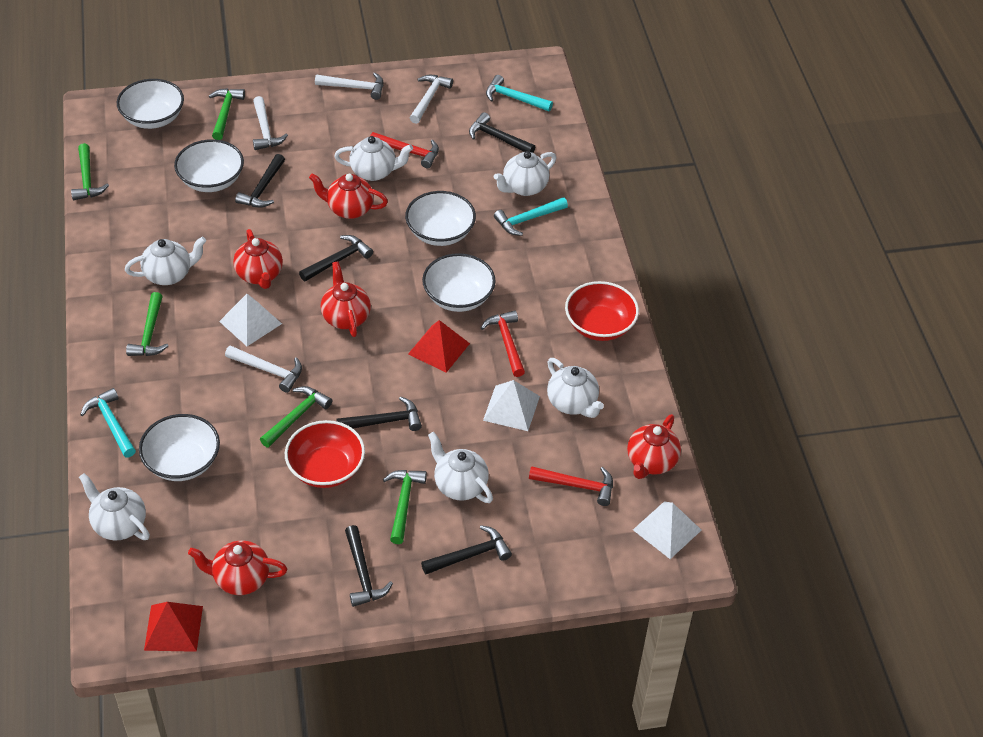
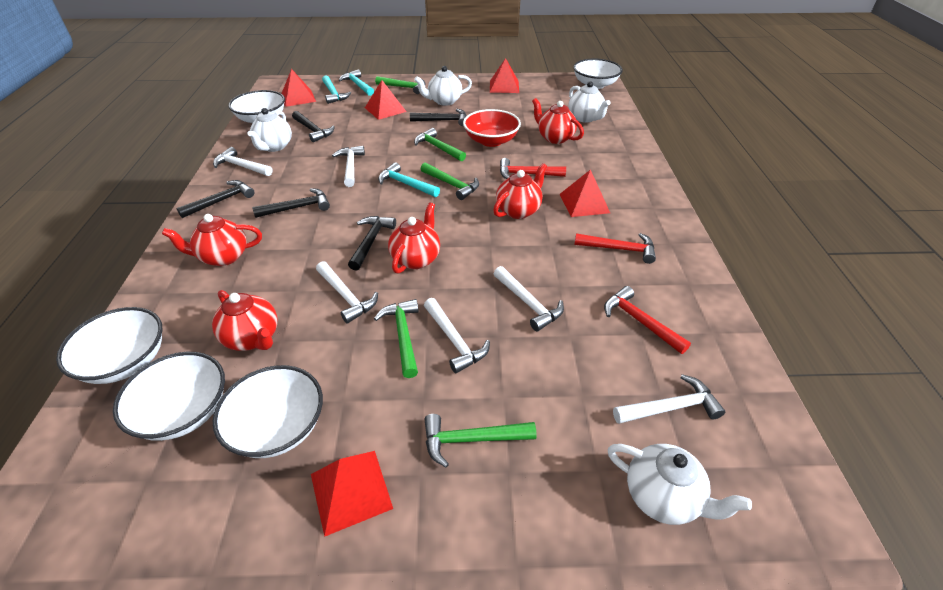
black hammer: 6 -> 5
red bowl: 2 -> 1
red pyramid: 2 -> 5
white hammer: 4 -> 6
white pyramid: 3 -> 0
white teapot: 6 -> 4

